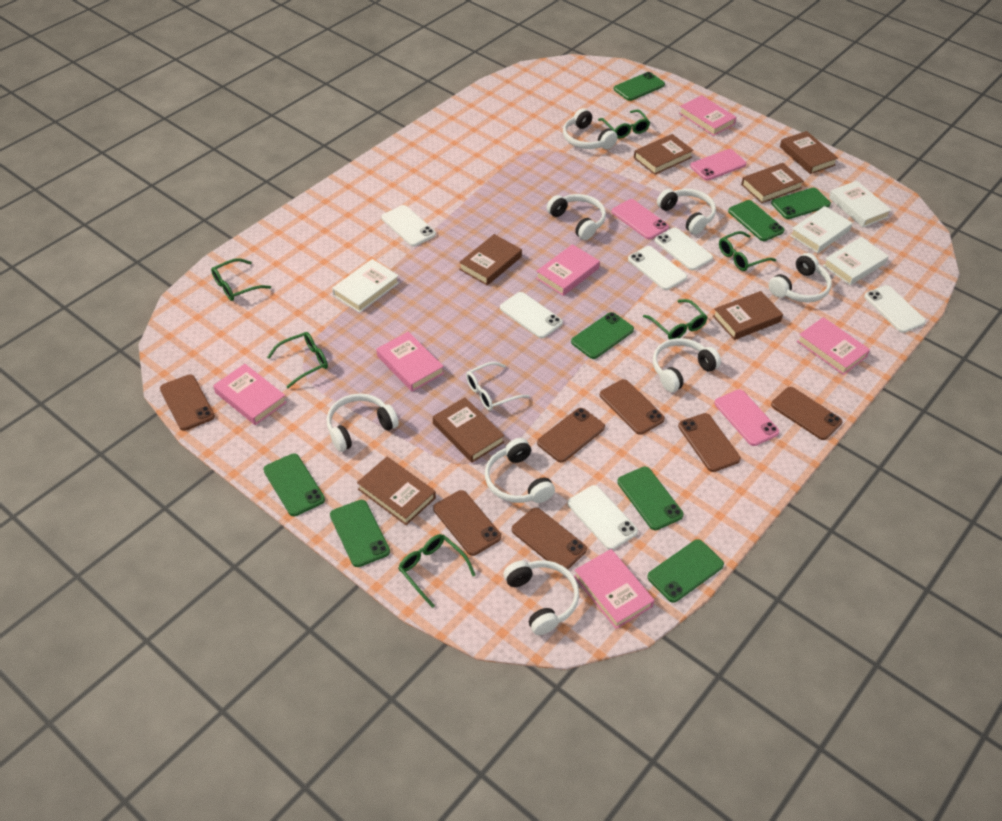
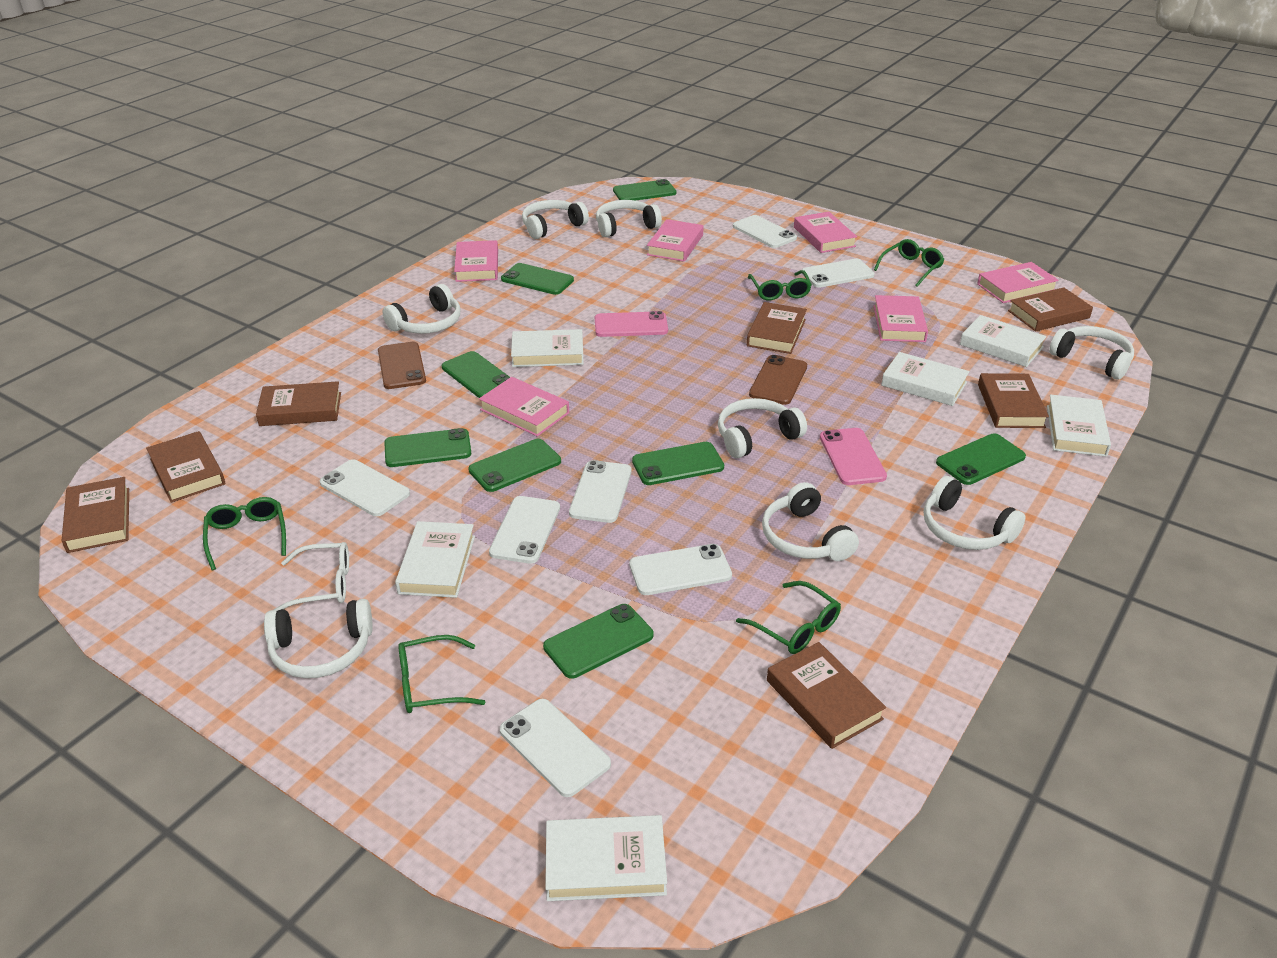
brown phone: 7 -> 2
green glasses: 6 -> 5
pink phone: 3 -> 2
white book: 4 -> 6
white phone: 6 -> 7

